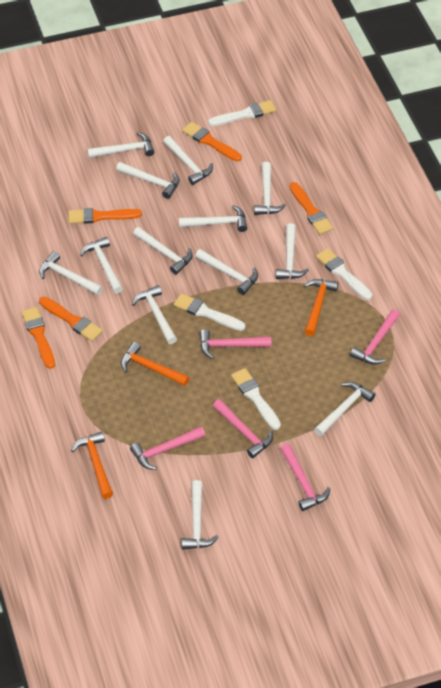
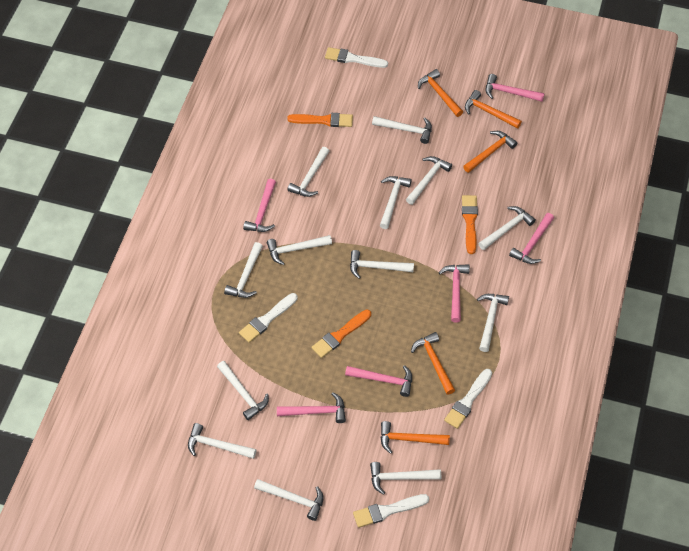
orange brush: 5 -> 3
orange hammer: 3 -> 5
pink hammer: 5 -> 6

